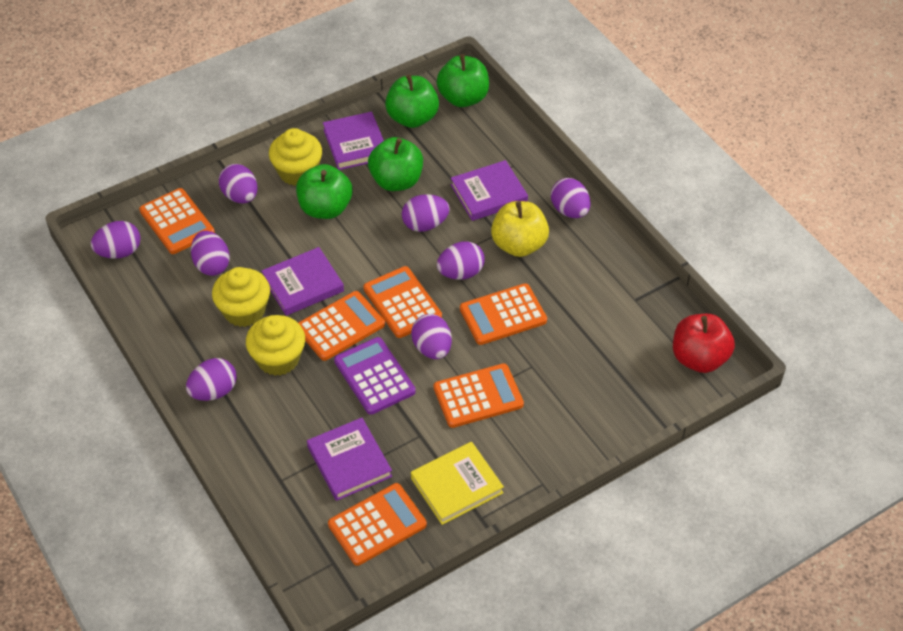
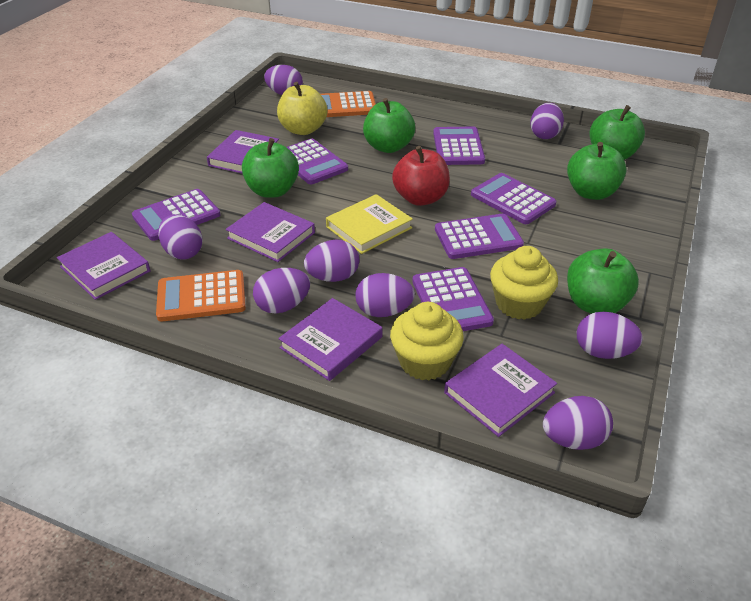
green apple: 4 -> 5
orange calculator: 6 -> 2
purple book: 4 -> 5
purple calculator: 1 -> 6
yellow cupcake: 3 -> 2

